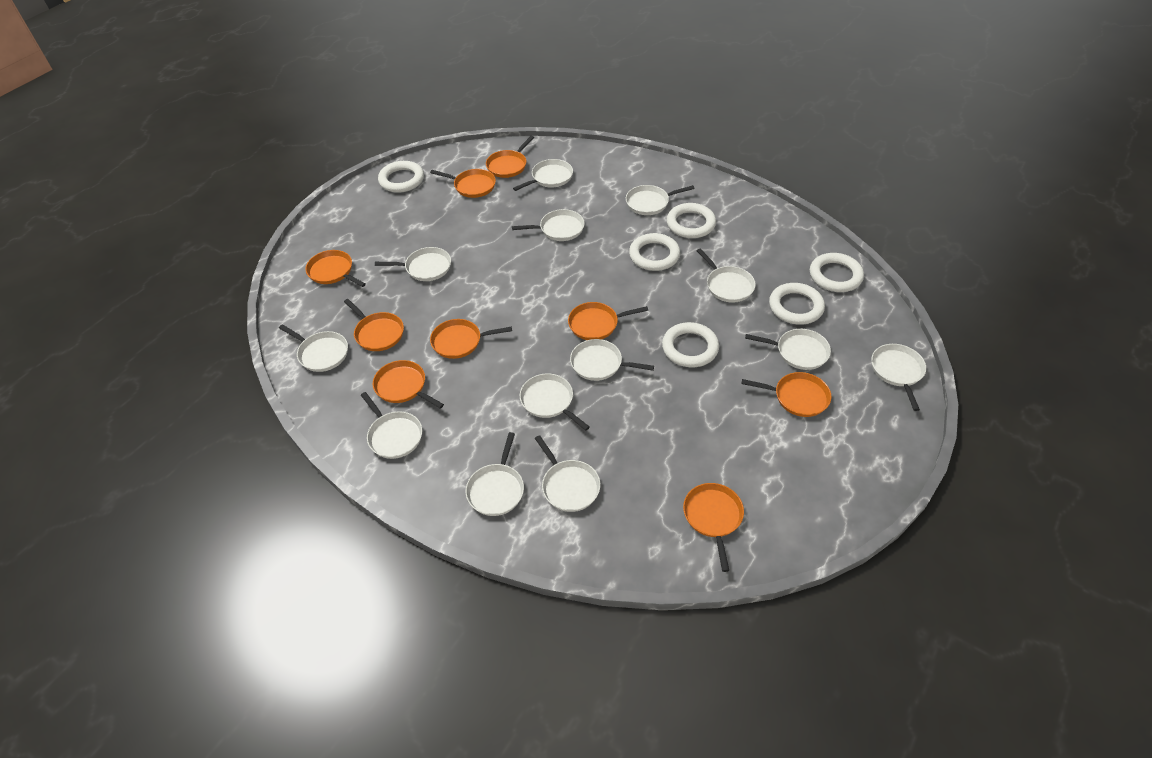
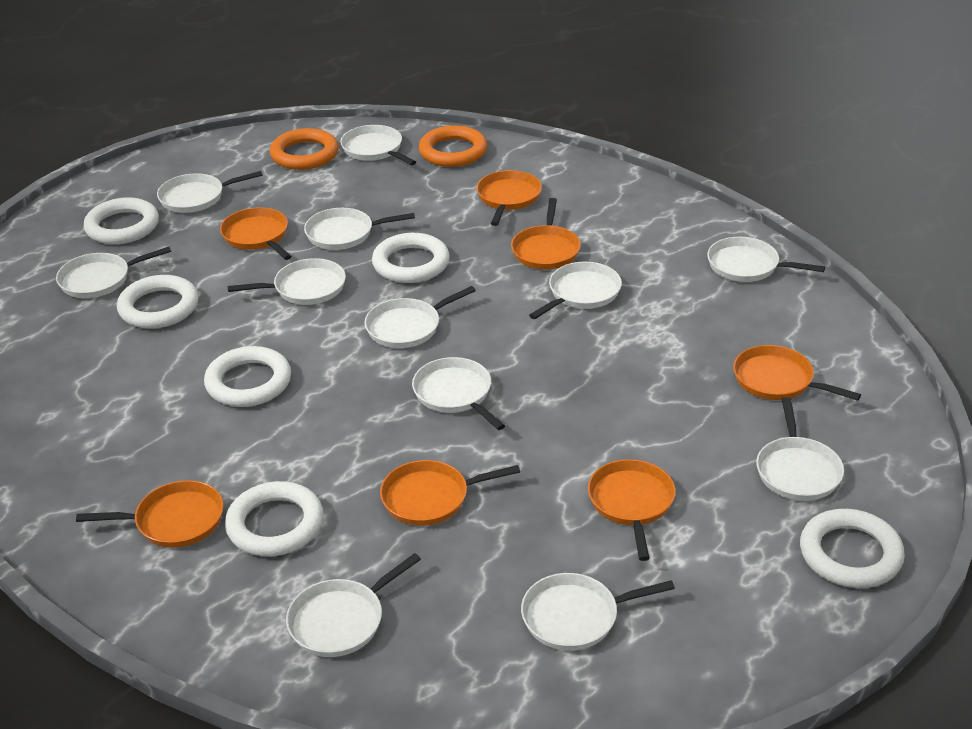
orange pan: 9 -> 7
orange ring: 0 -> 2
white pan: 13 -> 12

